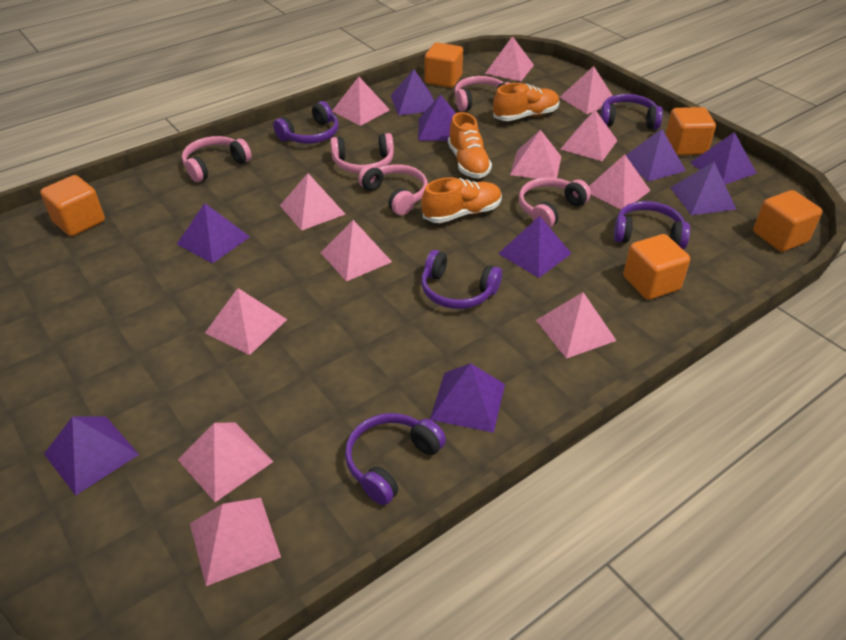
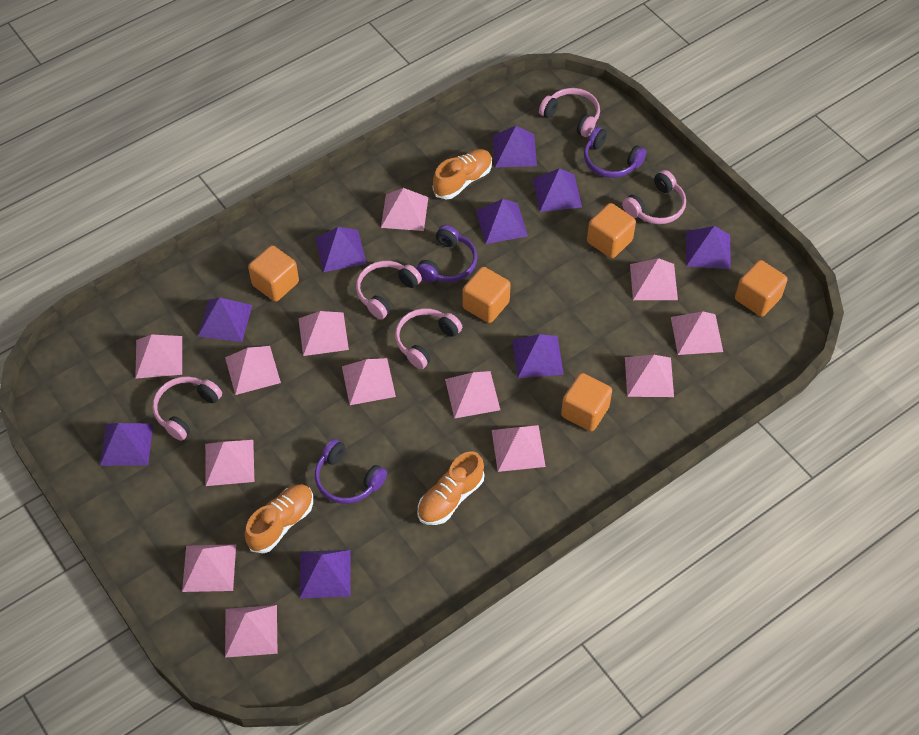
pink pyramid: 12 -> 13
purple headphones: 5 -> 3

